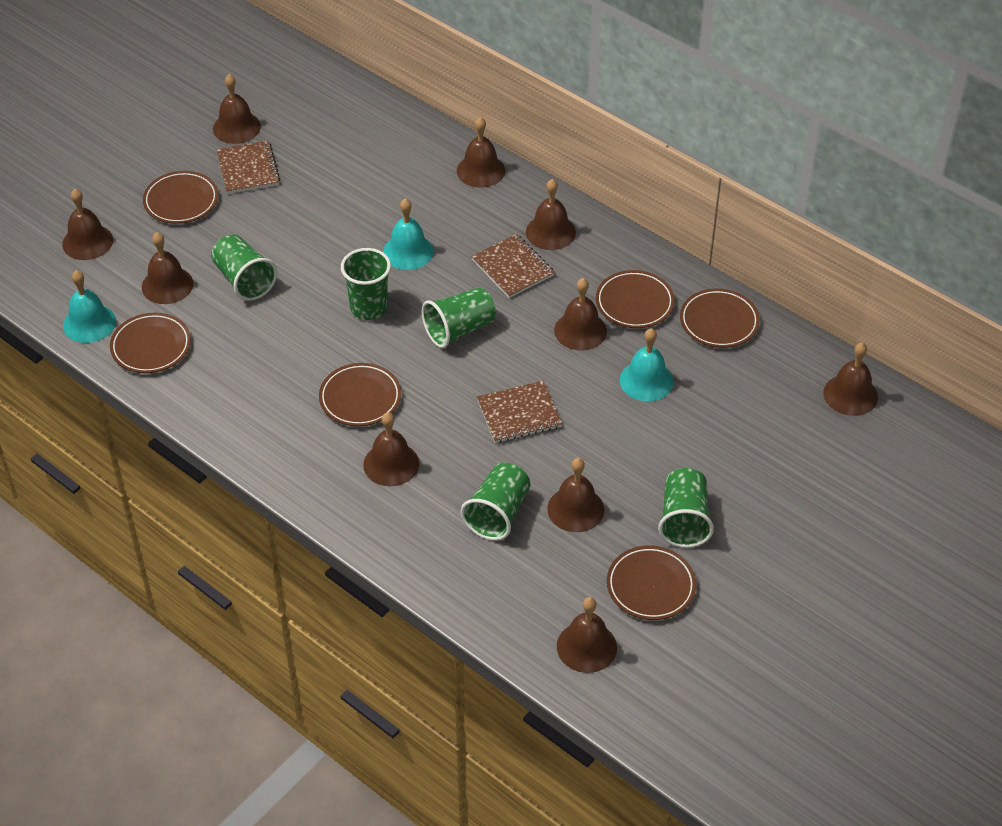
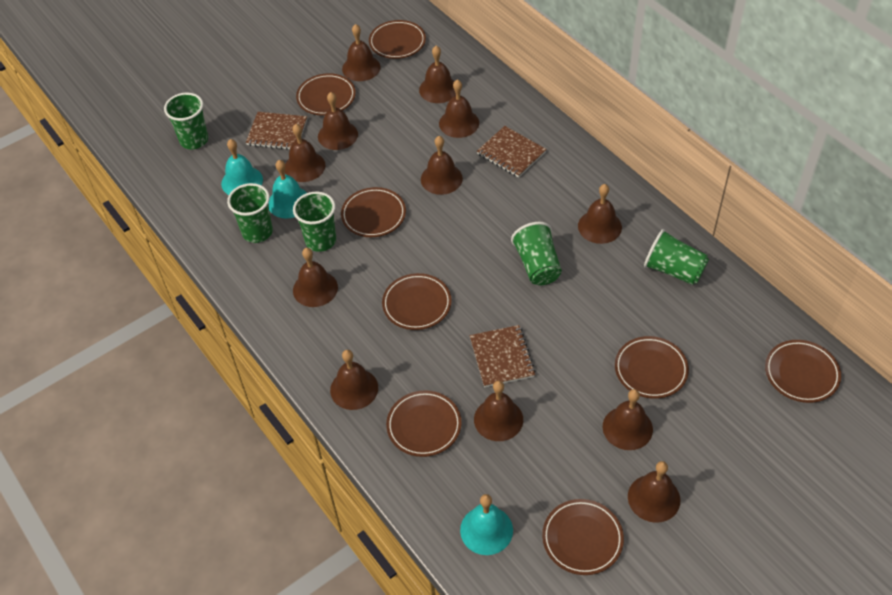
brown bell: 10 -> 12
brown plate: 6 -> 8

